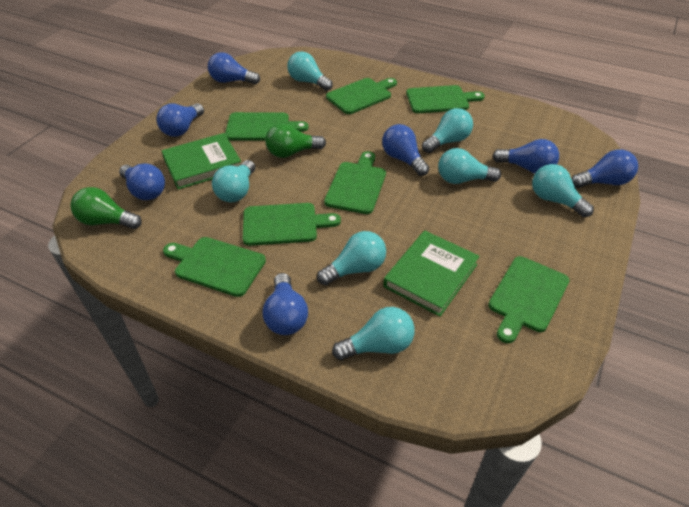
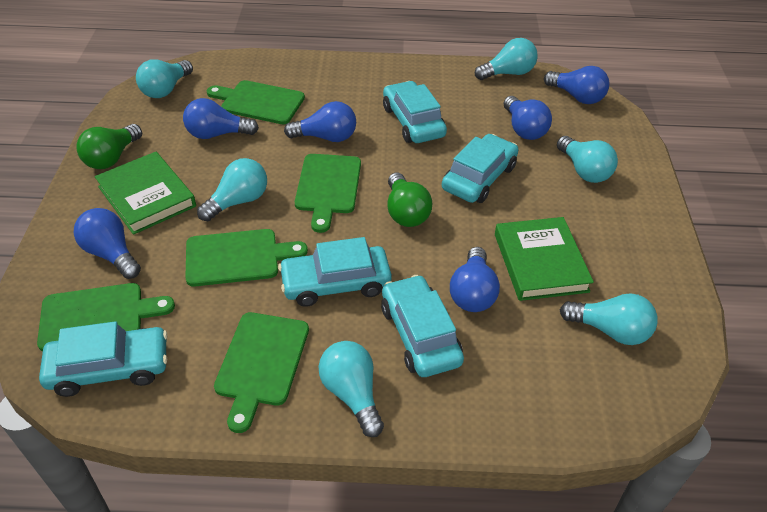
blue light bulb: 7 -> 6
green cutting board: 7 -> 5
turquoise car: 0 -> 5
turquoise light bulb: 7 -> 6

